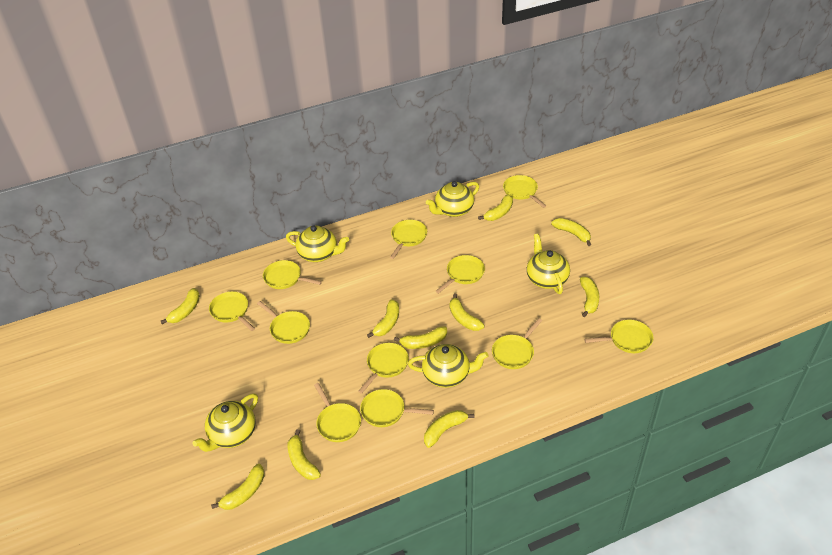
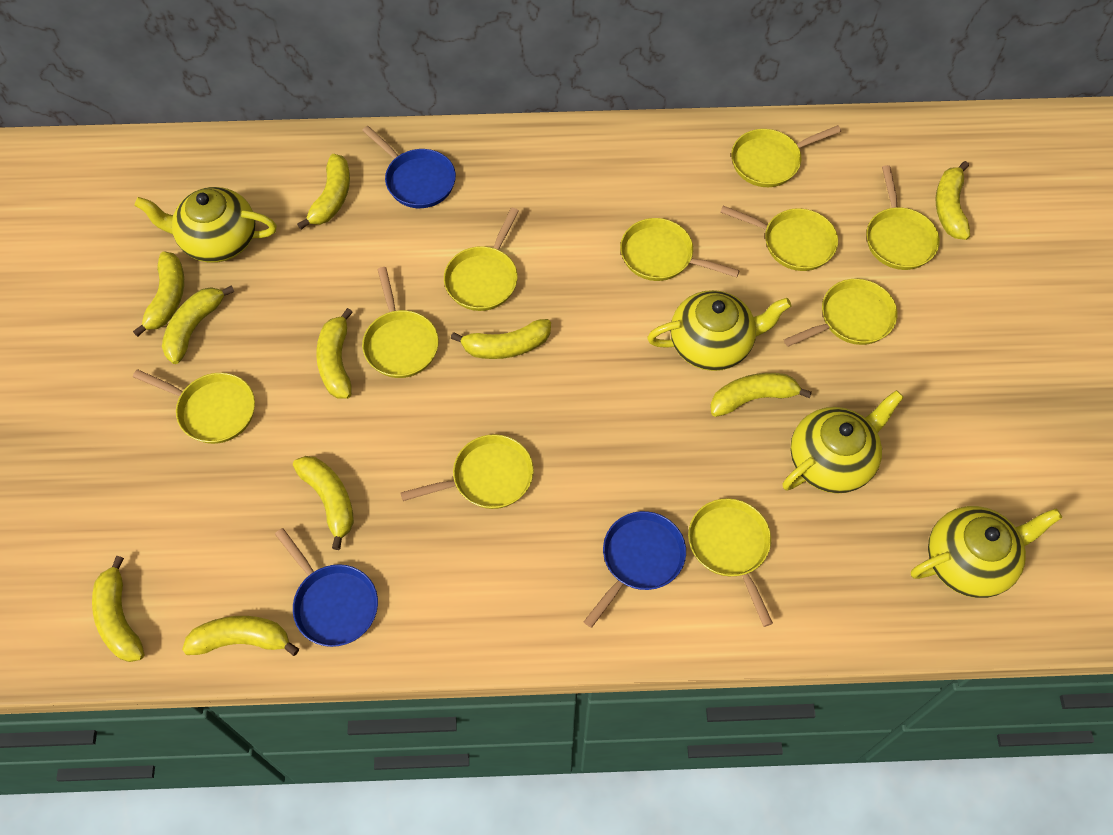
blue pan: 0 -> 3
yellow pan: 11 -> 10
yellow teapot: 5 -> 4

